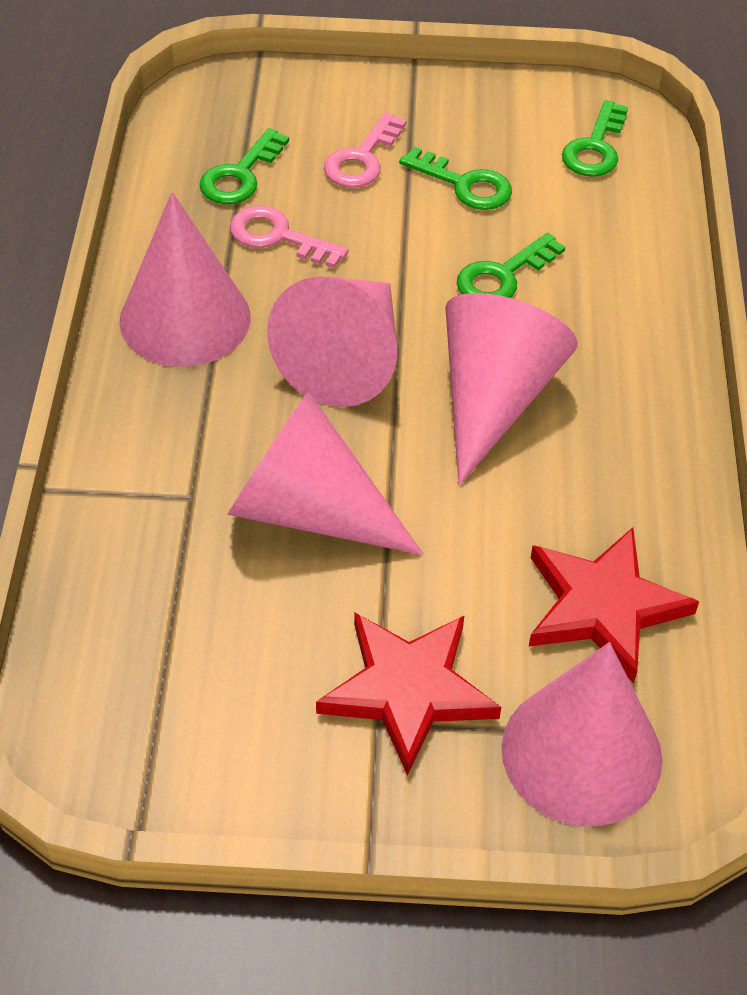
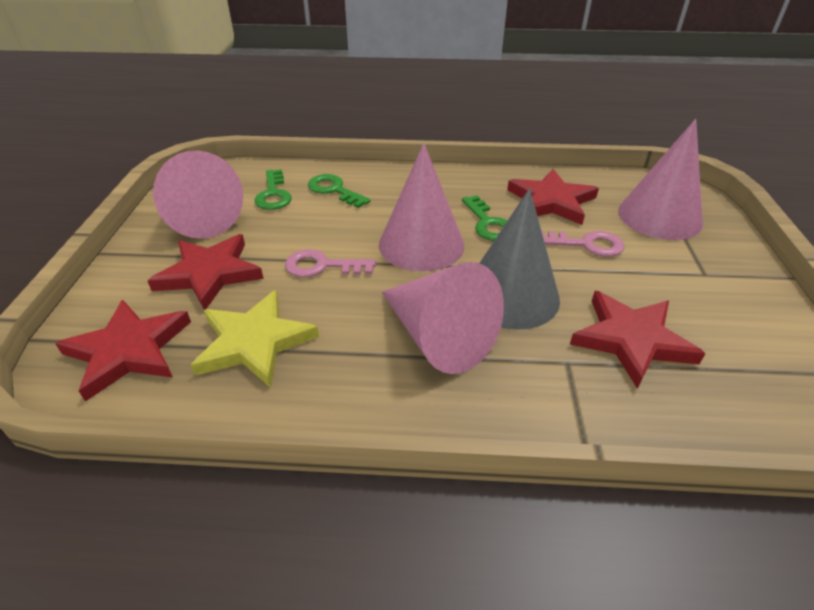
green key: 4 -> 3
grey cone: 0 -> 1
pink cone: 5 -> 4
red star: 2 -> 4
yellow star: 0 -> 1

